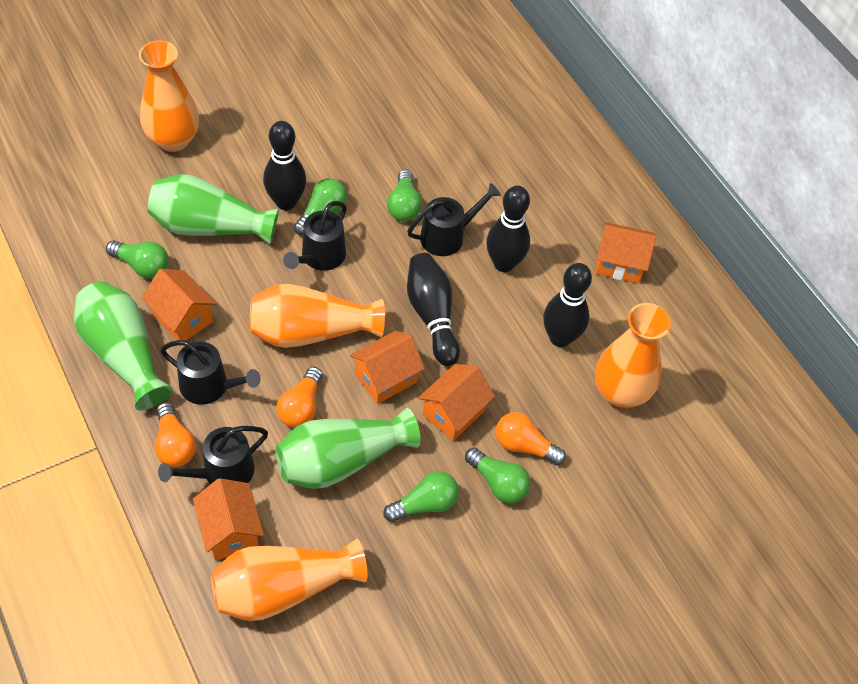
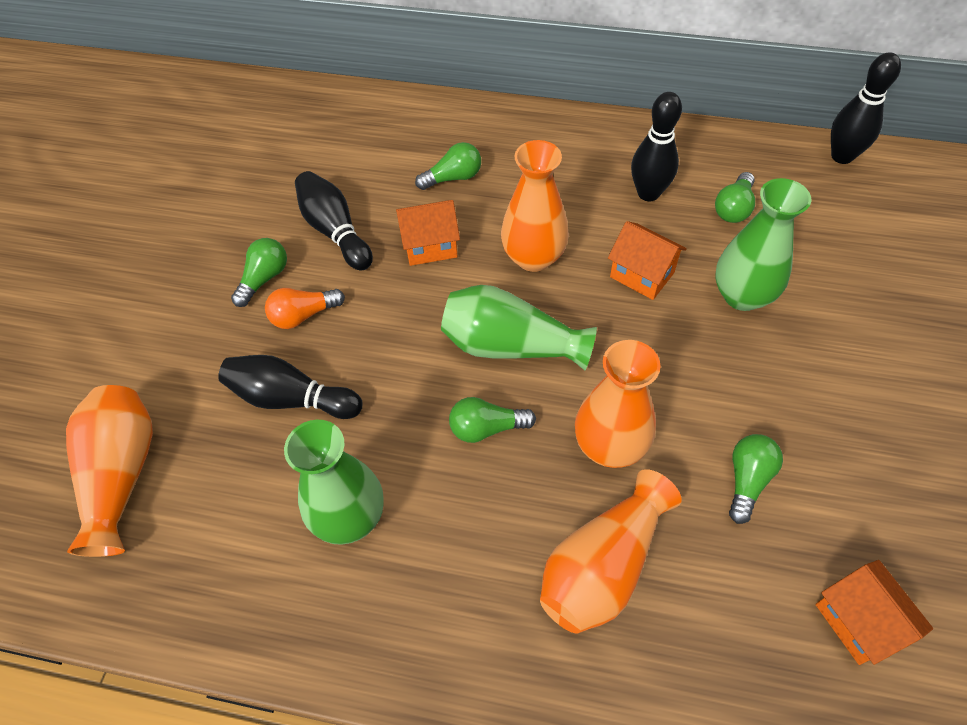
black watering can: 4 -> 0
orange house: 5 -> 3
orange light bulb: 3 -> 1

